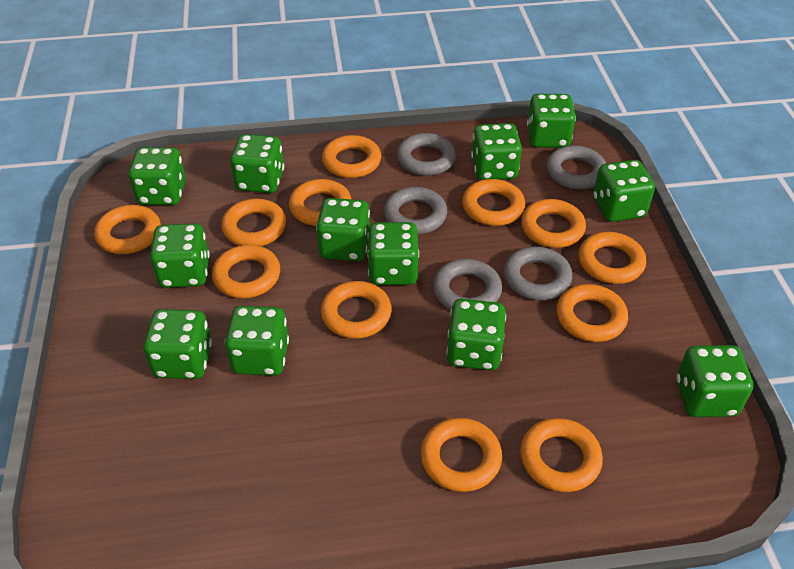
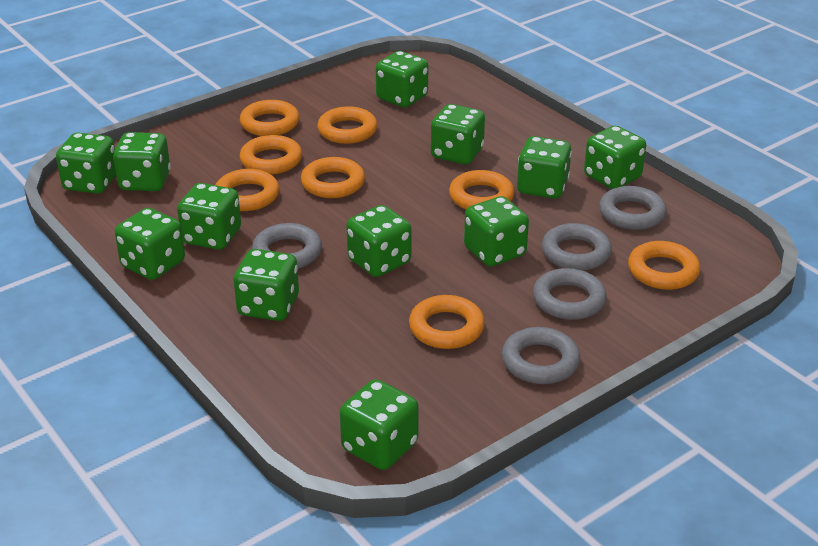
orange ring: 12 -> 8

